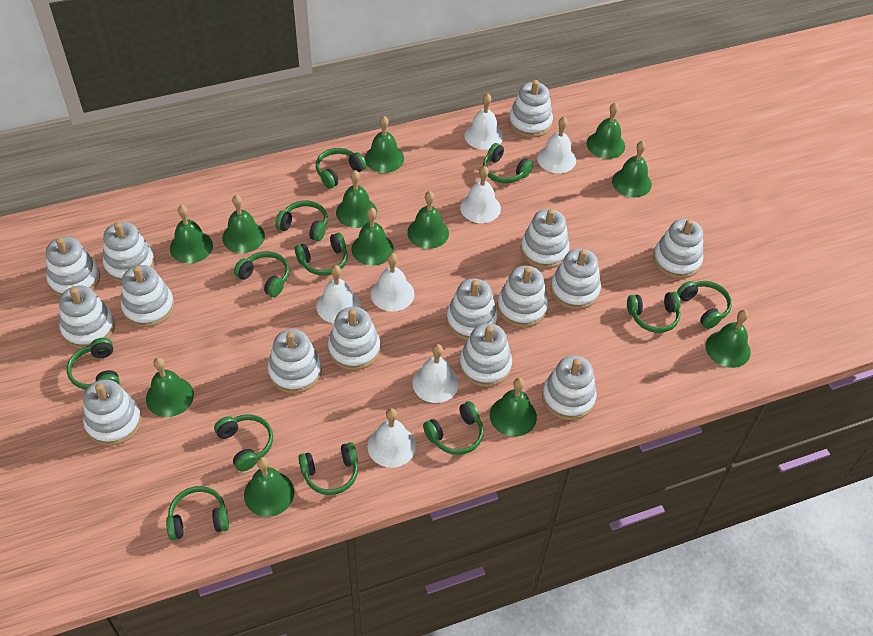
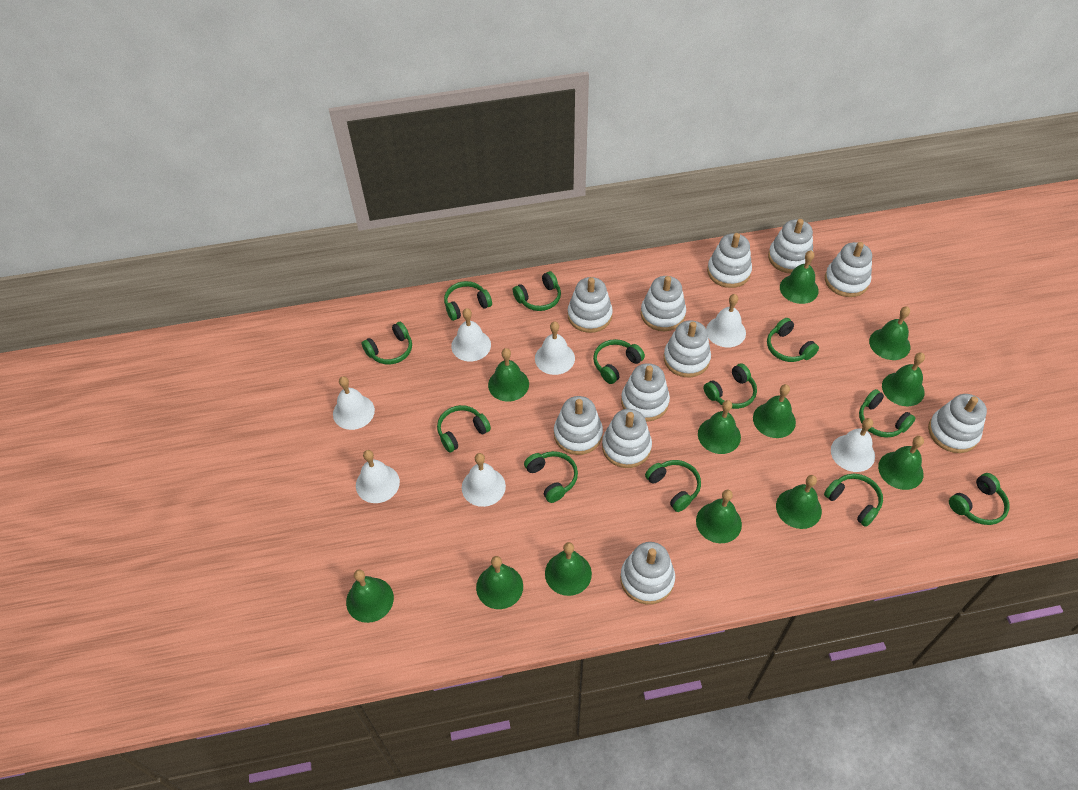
white stacking toy: 15 -> 11

